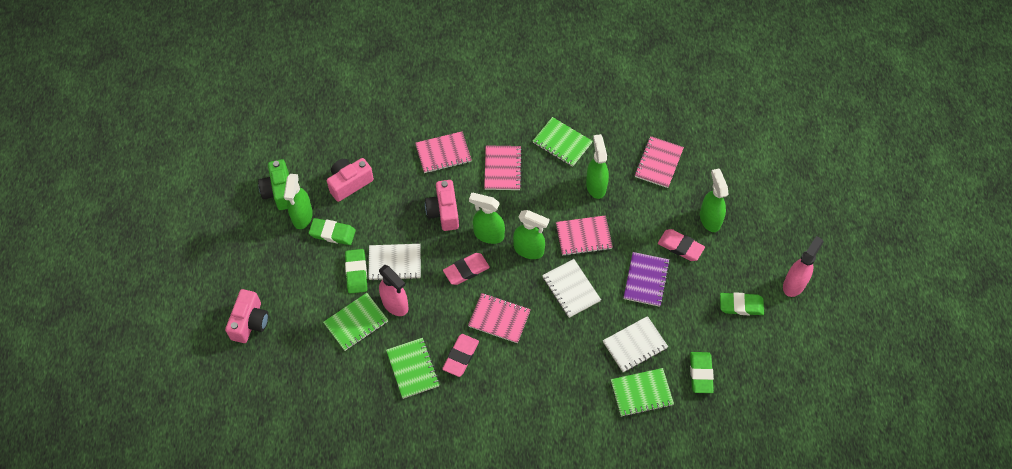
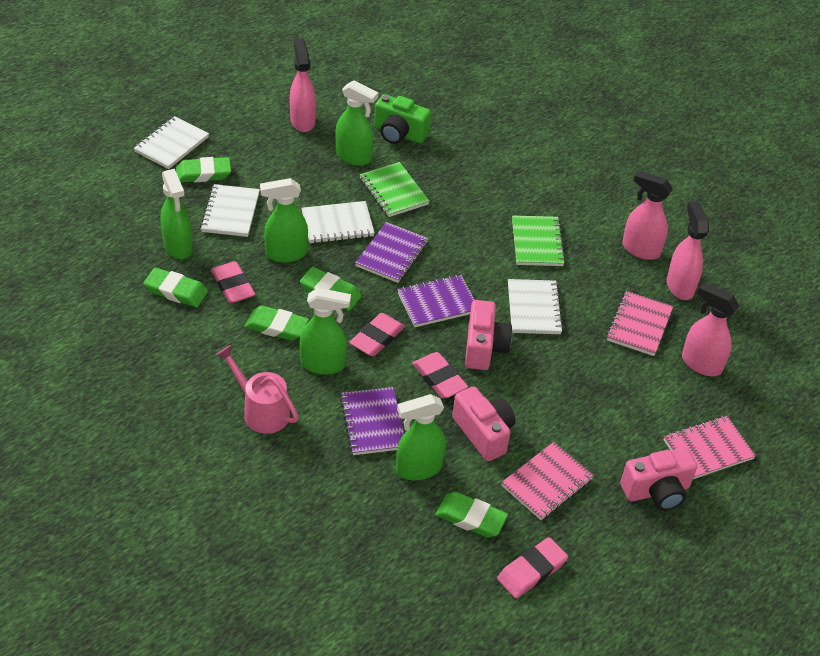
green eraser: 4 -> 5
green notebook: 4 -> 2
pink eraser: 3 -> 4
pink notebook: 5 -> 3
pink spray bottle: 2 -> 4
pink watering can: 0 -> 1
purple notebook: 1 -> 3
white notebook: 3 -> 4

